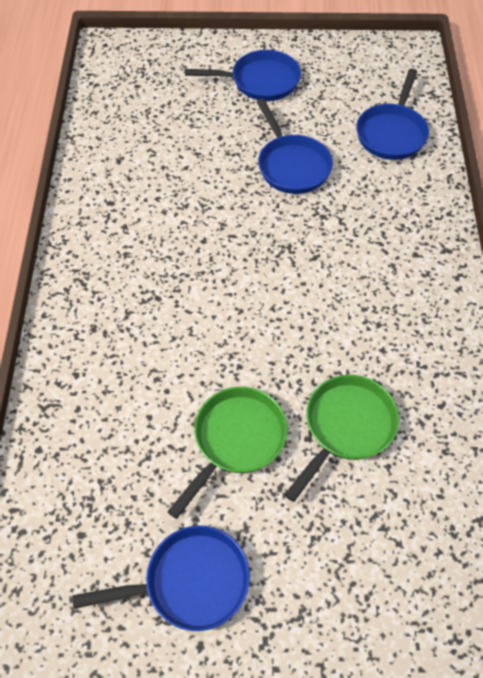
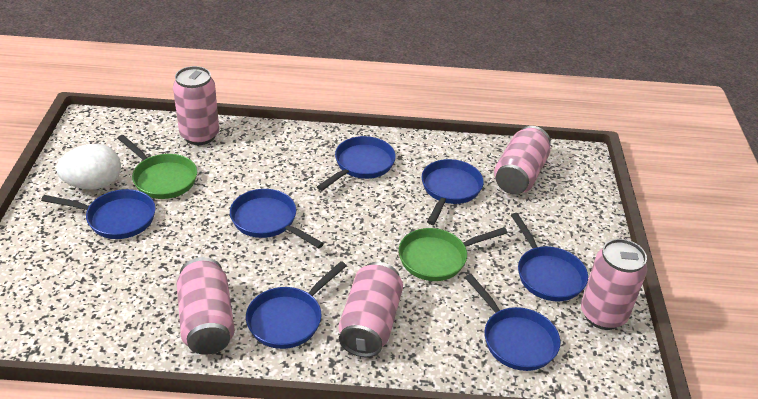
blue pan: 4 -> 7
pink can: 0 -> 5
white egg: 0 -> 1

